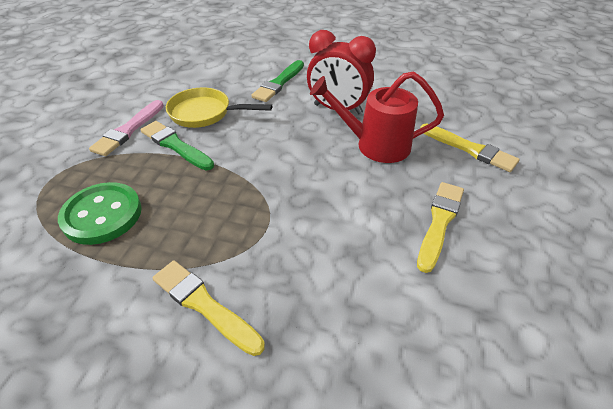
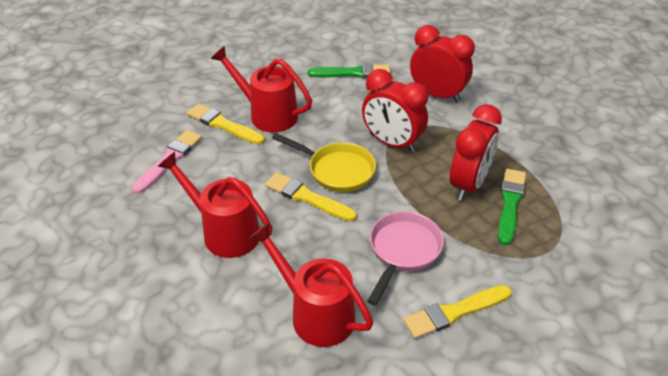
green button: 1 -> 0
pink pan: 0 -> 1
red clock: 1 -> 3
red watering can: 1 -> 3

